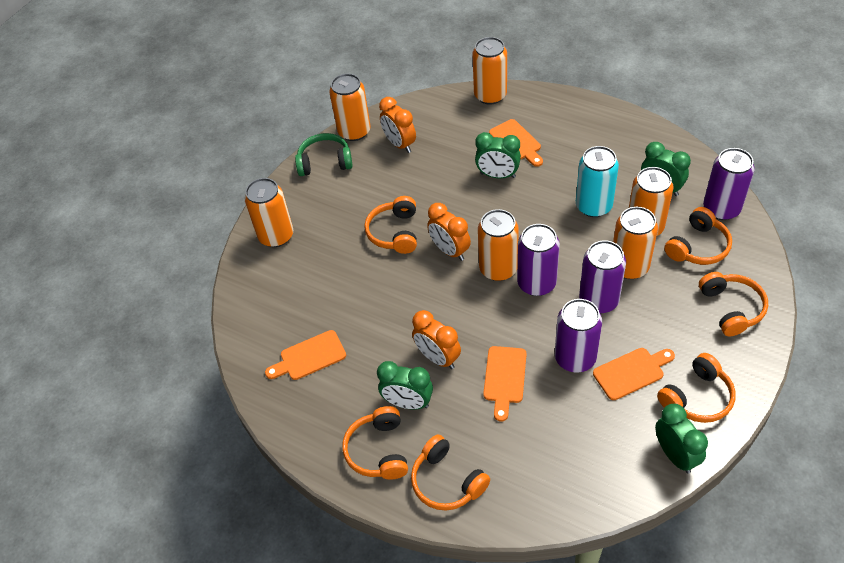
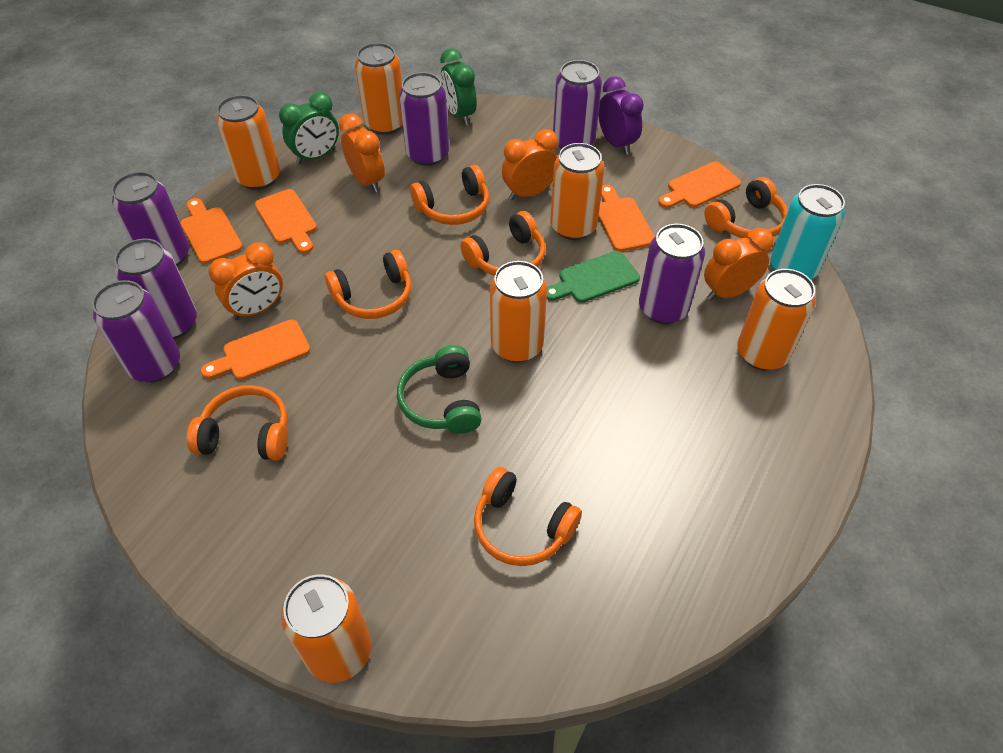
green clock: 4 -> 2
green cutting board: 0 -> 1
orange clock: 3 -> 4
orange cutting board: 4 -> 5
purple can: 4 -> 6
purple clock: 0 -> 1

